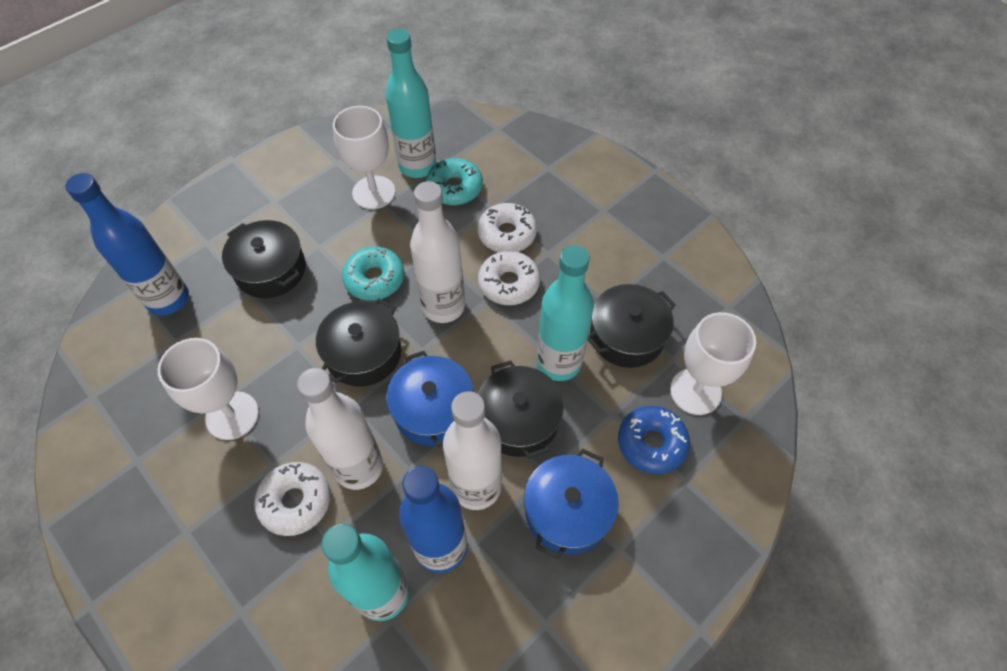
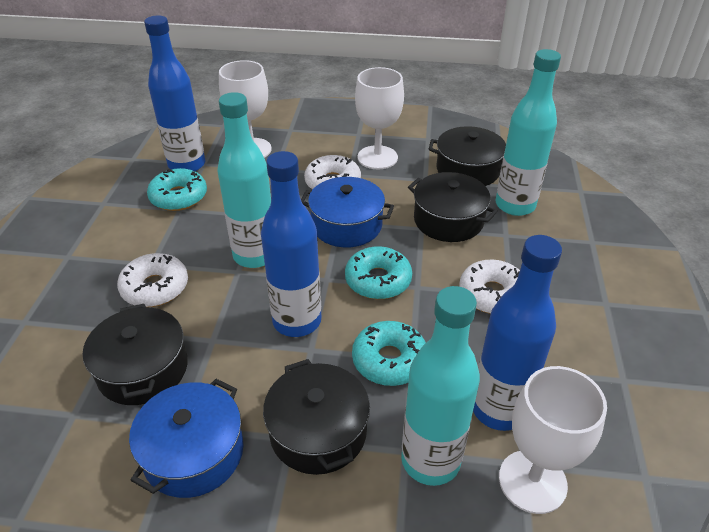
blue bottle: 2 -> 3
blue donut: 1 -> 0
turquoise donut: 2 -> 3
white bottle: 3 -> 0

